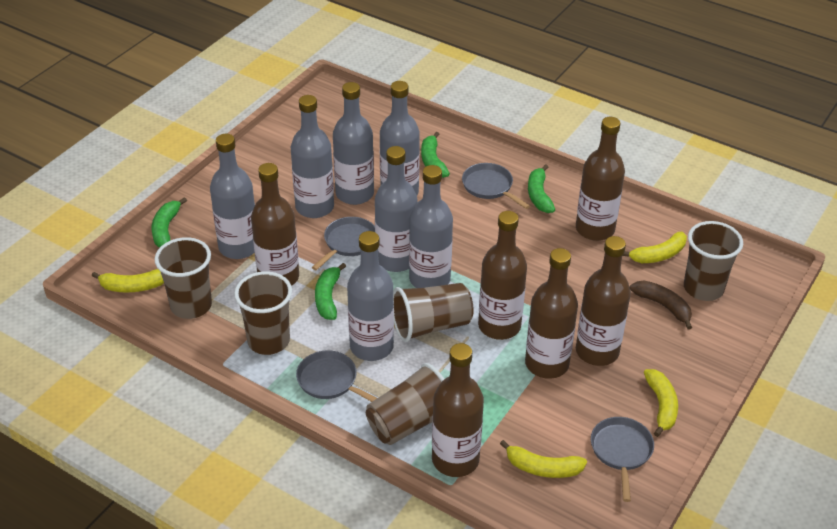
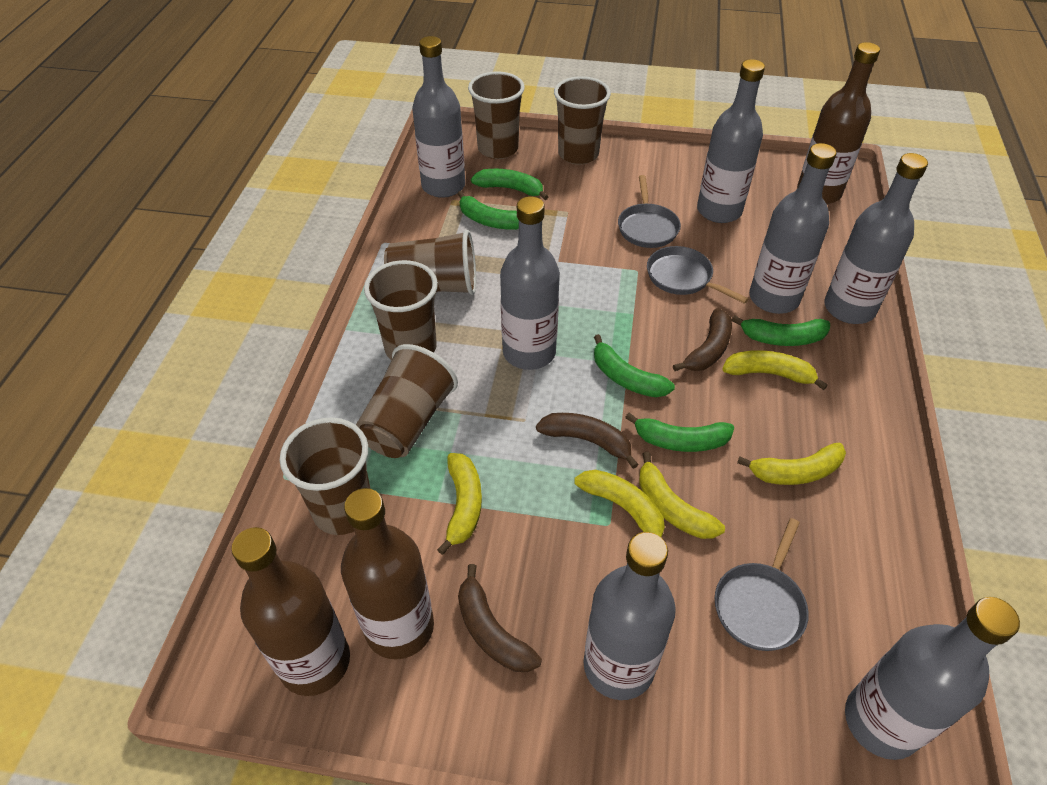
brown banana: 1 -> 3
brown bottle: 6 -> 3
brown cup: 5 -> 6
green banana: 4 -> 5
grey pan: 4 -> 3
yellow banana: 4 -> 5

